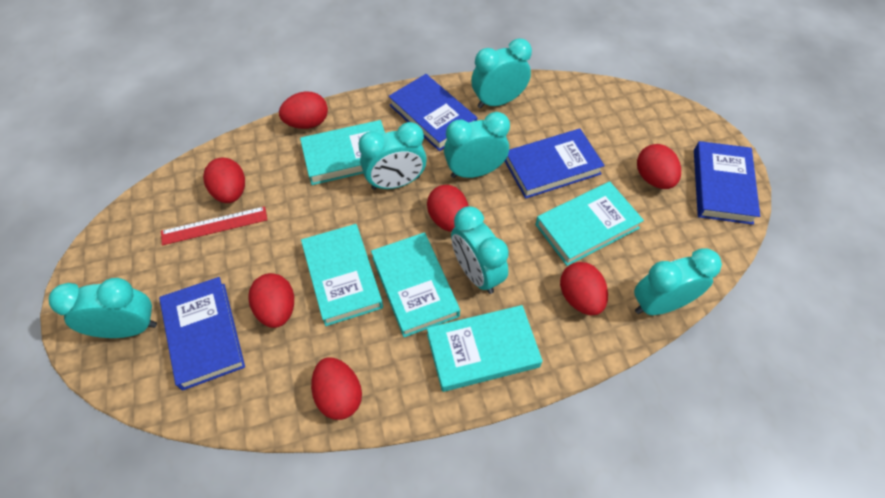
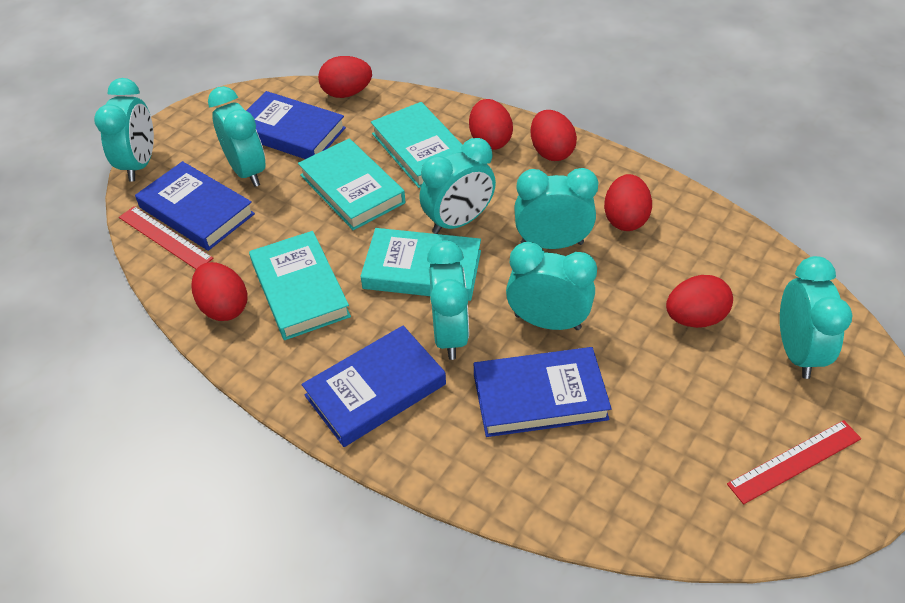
red egg: 7 -> 6
red ruler: 1 -> 2
turquoise book: 5 -> 4
turquoise clock: 6 -> 7

